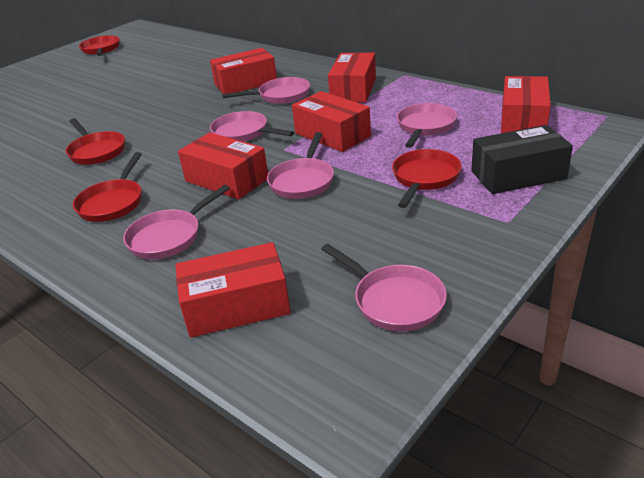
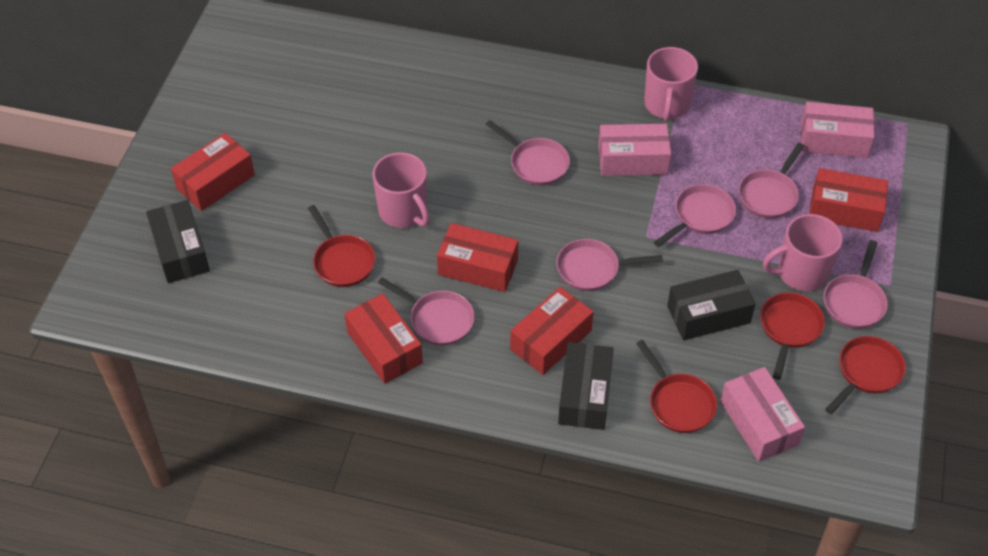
black box: 1 -> 3
pink box: 0 -> 3
pink mug: 0 -> 3
red box: 6 -> 5

